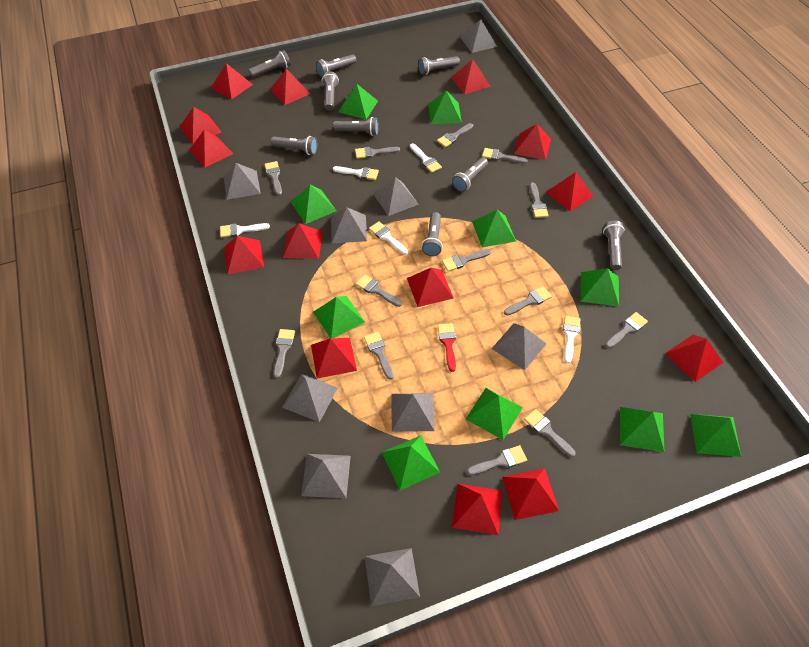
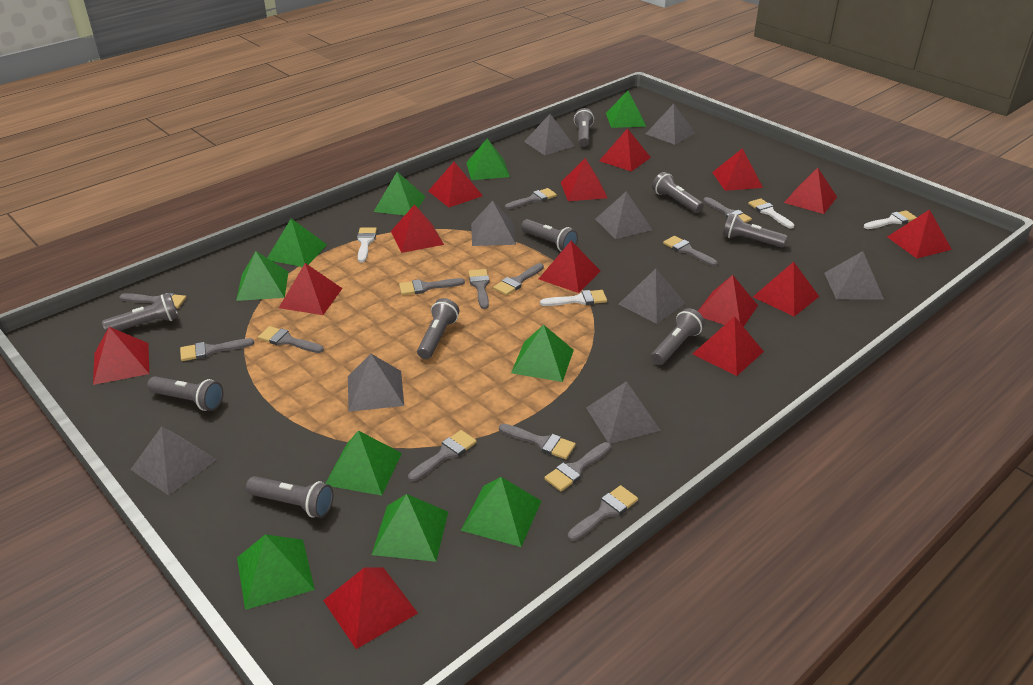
red brush: 1 -> 0
white brush: 5 -> 4

